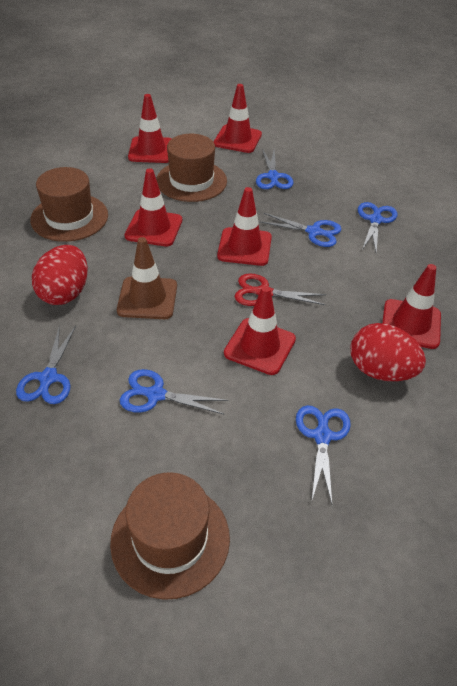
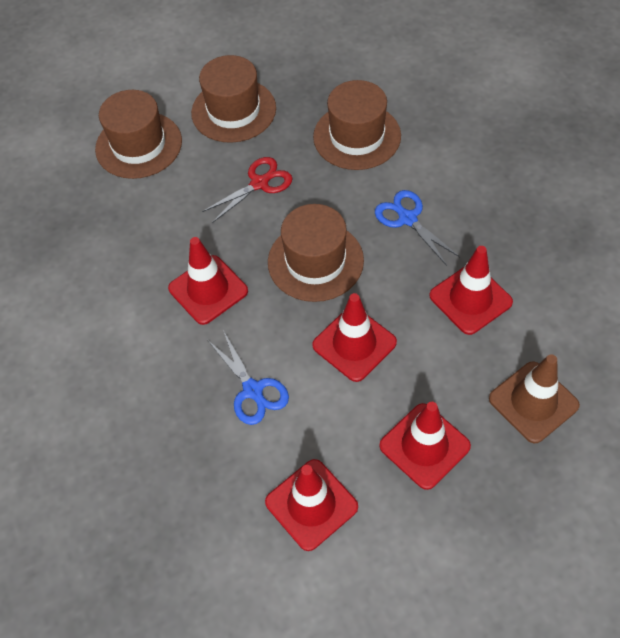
blue scissors: 6 -> 2
brown hat: 3 -> 4
red egg: 2 -> 0
red traffic cone: 6 -> 5

